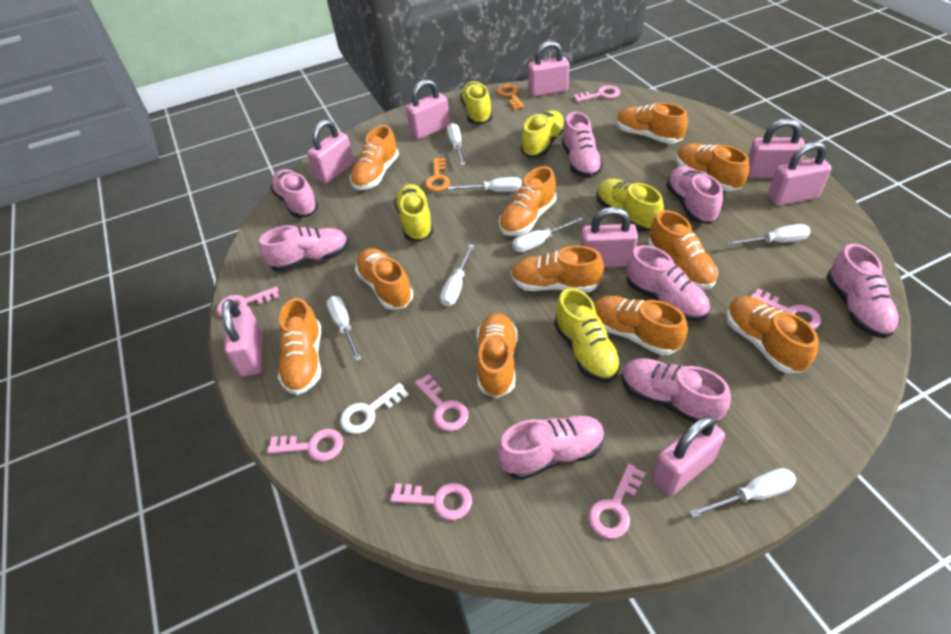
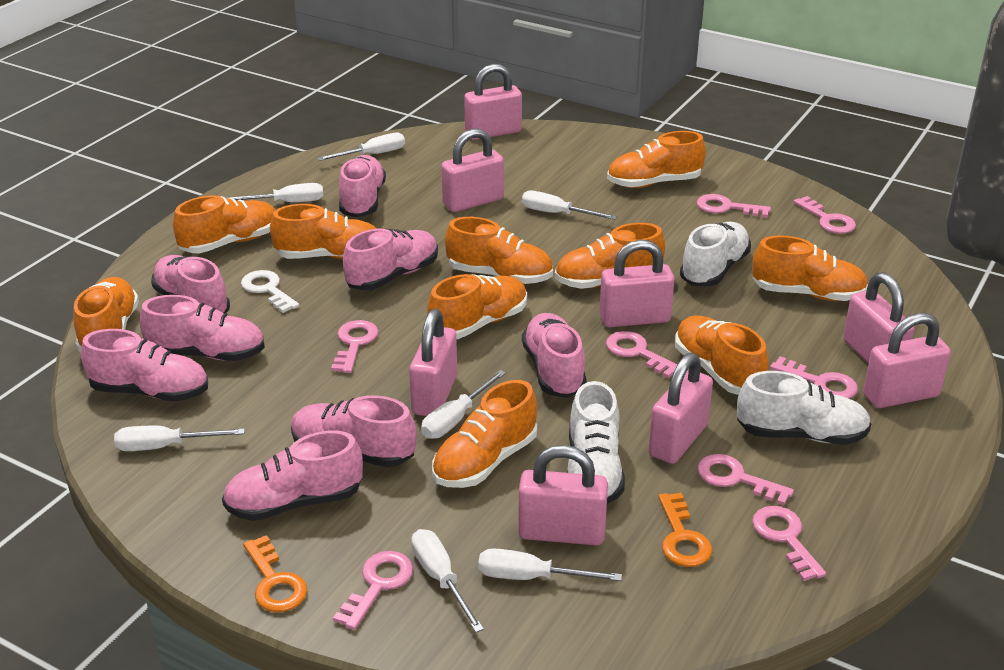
orange shoe: 11 -> 10
pink key: 7 -> 8
white shoe: 0 -> 3
yellow shoe: 5 -> 0

